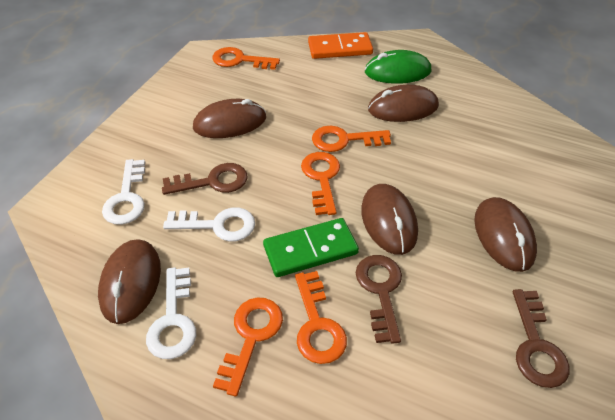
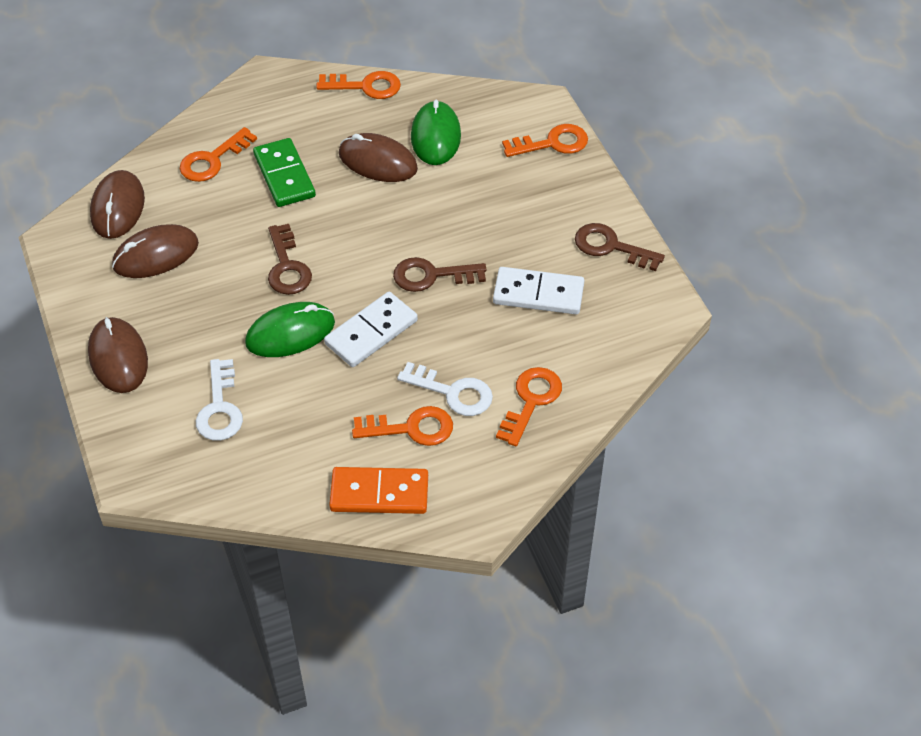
brown mouse: 5 -> 4
green mouse: 1 -> 2
white domino: 0 -> 2
white key: 3 -> 2

